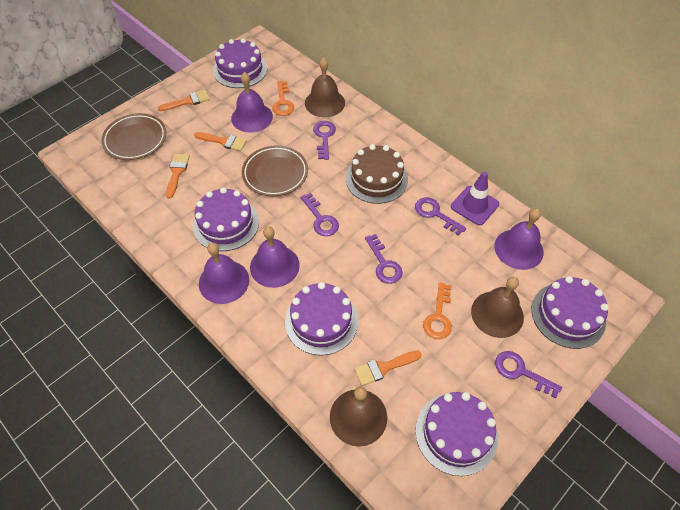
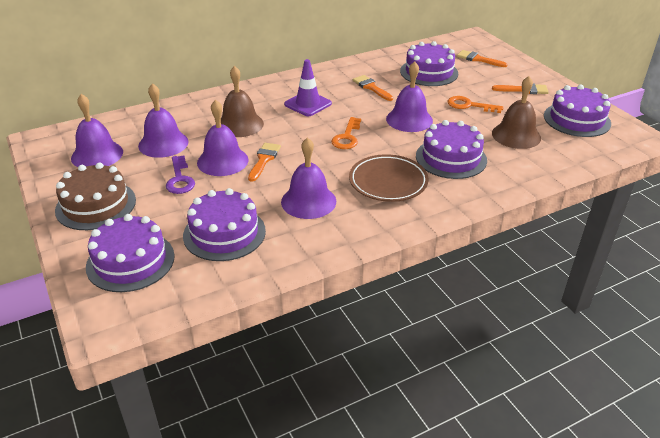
brown bell: 3 -> 2
brown plate: 2 -> 1
purple bell: 4 -> 5
purple key: 5 -> 1

